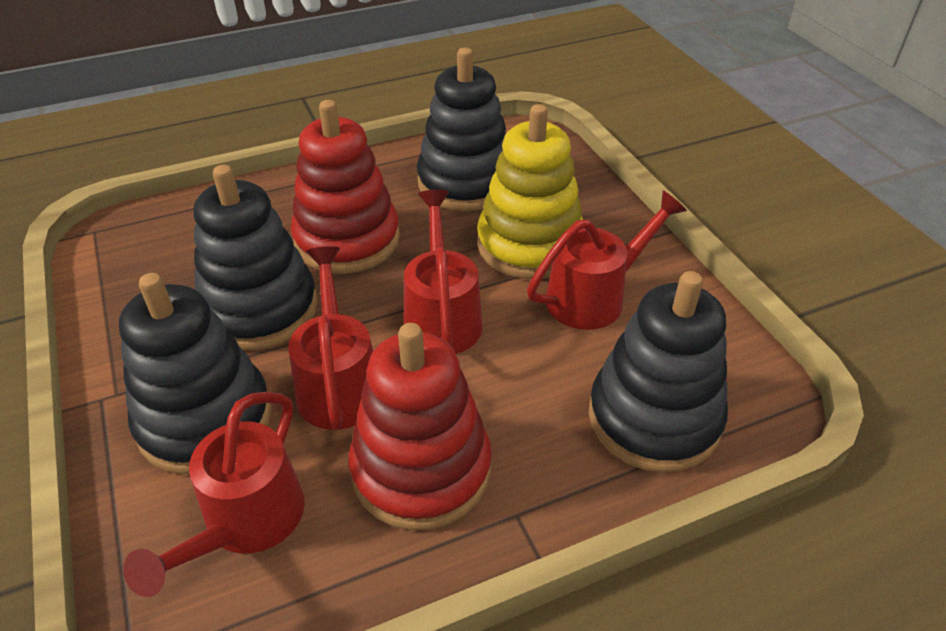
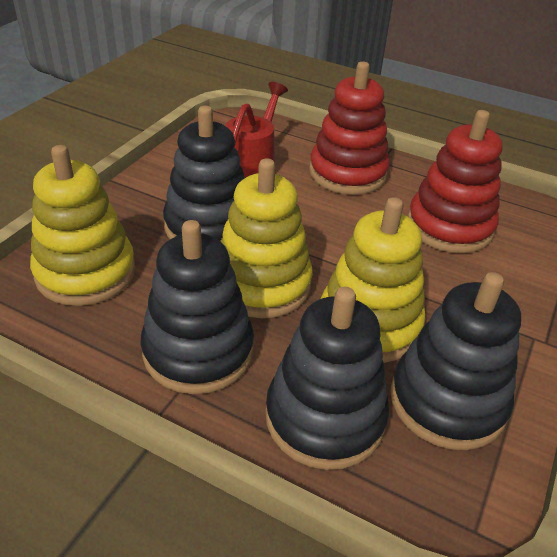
red watering can: 4 -> 1
yellow stacking toy: 1 -> 3

